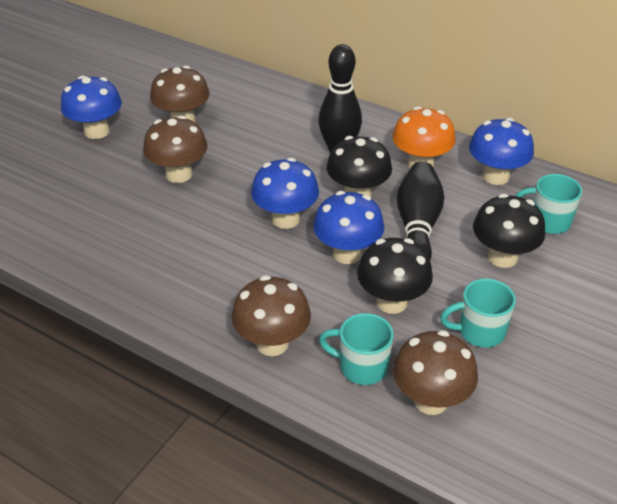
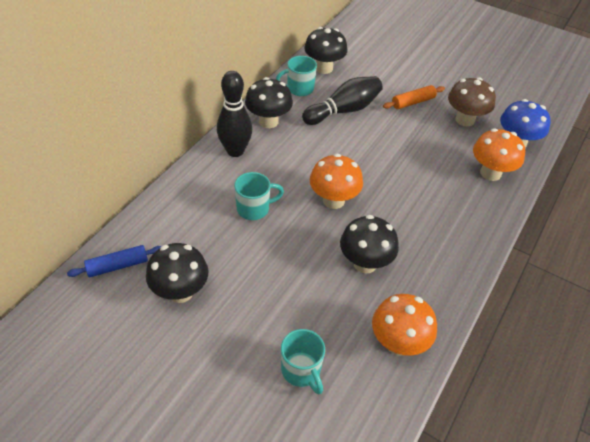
black mushroom: 3 -> 4
blue mushroom: 4 -> 1
blue rolling pin: 0 -> 1
brown mushroom: 4 -> 1
orange mushroom: 1 -> 3
orange rolling pin: 0 -> 1

